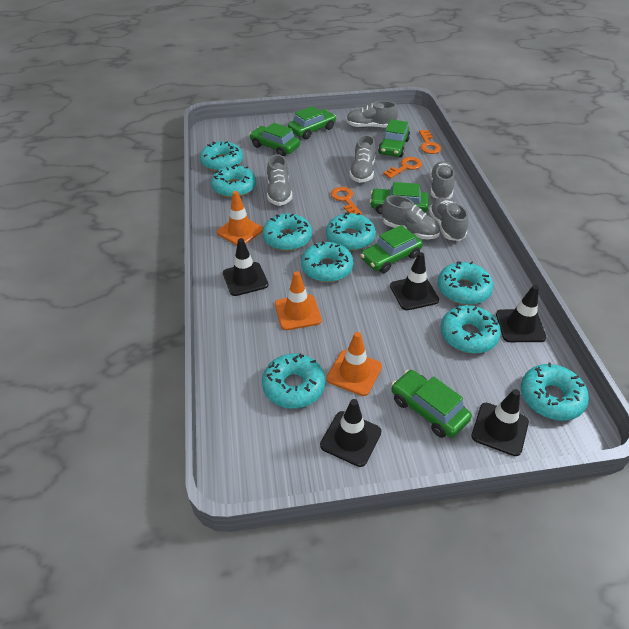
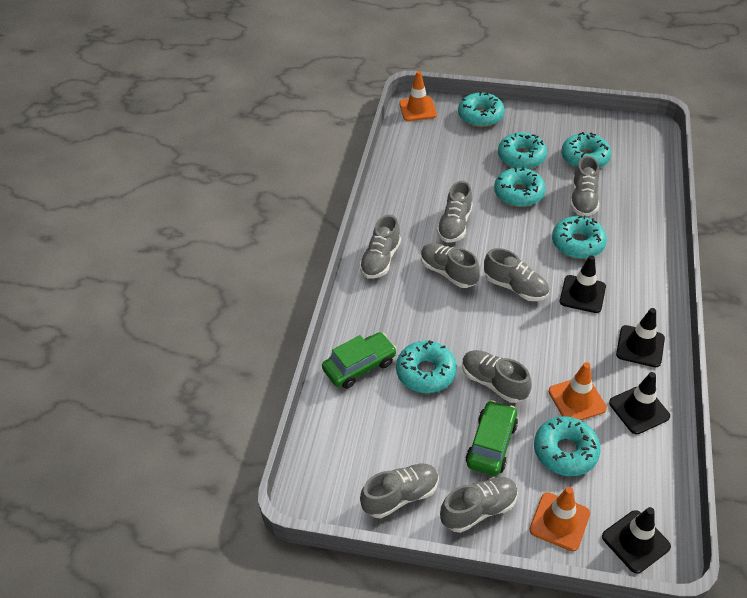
black traffic cone: 5 -> 4
green car: 6 -> 2
grey shoe: 6 -> 8
orange key: 3 -> 0
turquoise donut: 9 -> 7

